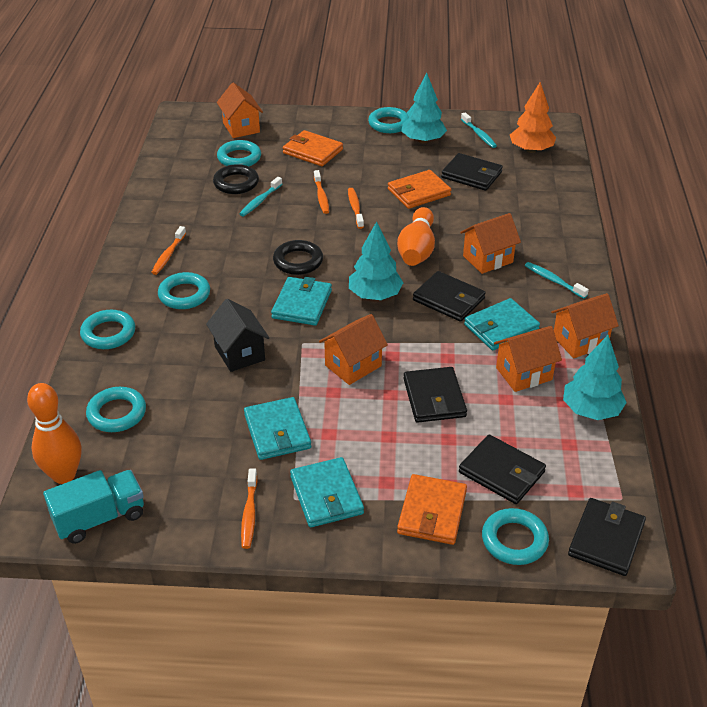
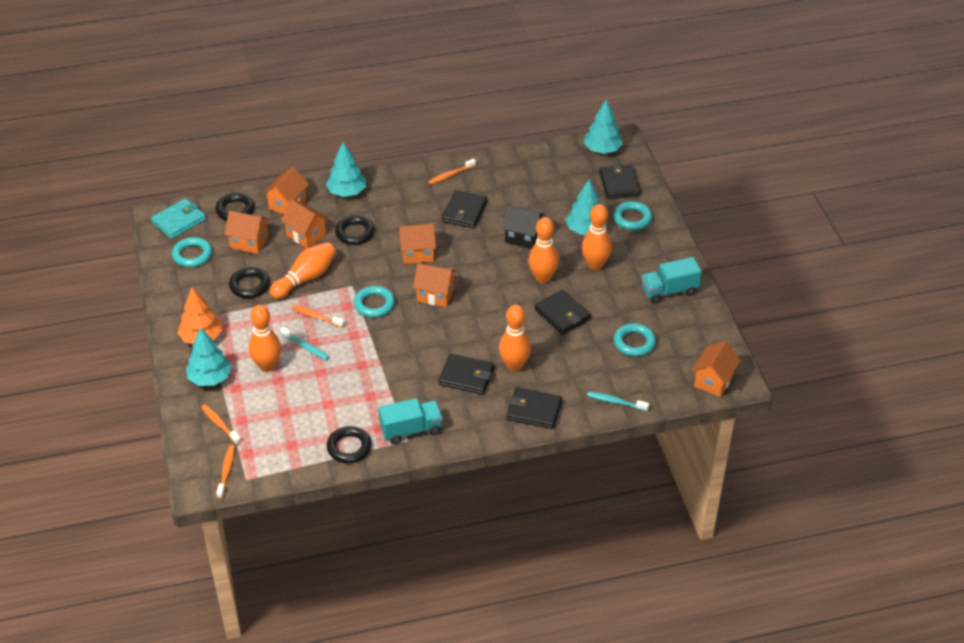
black ring: 2 -> 4
orange bowling pin: 2 -> 5
orange house: 5 -> 6
orange wallet: 3 -> 0
turquoise ring: 6 -> 4
turquoise toothbrush: 3 -> 2
turquoise tree: 3 -> 4
turquoise truck: 1 -> 2
turquoise wallet: 4 -> 1

